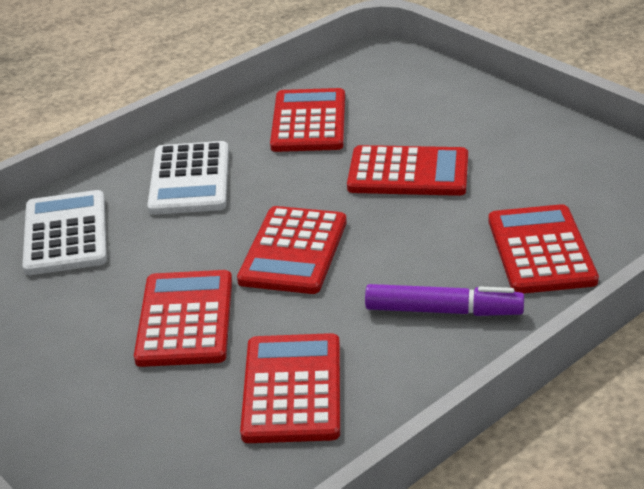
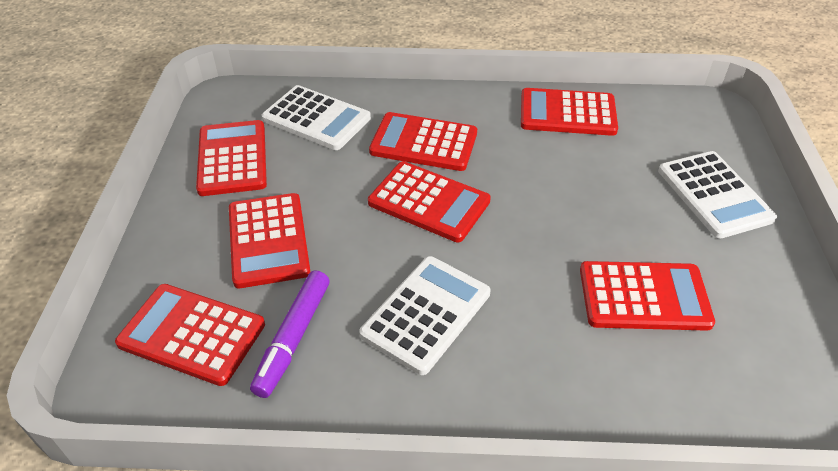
red calculator: 6 -> 7
white calculator: 2 -> 3

